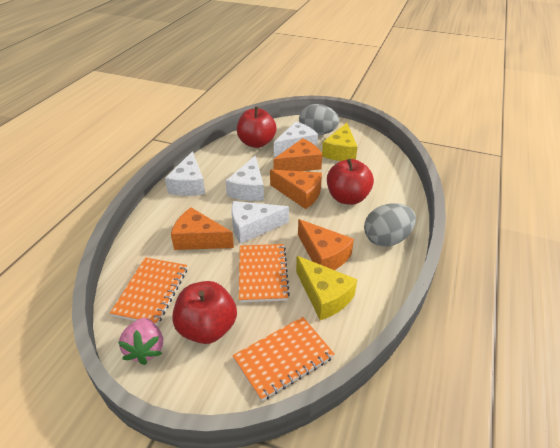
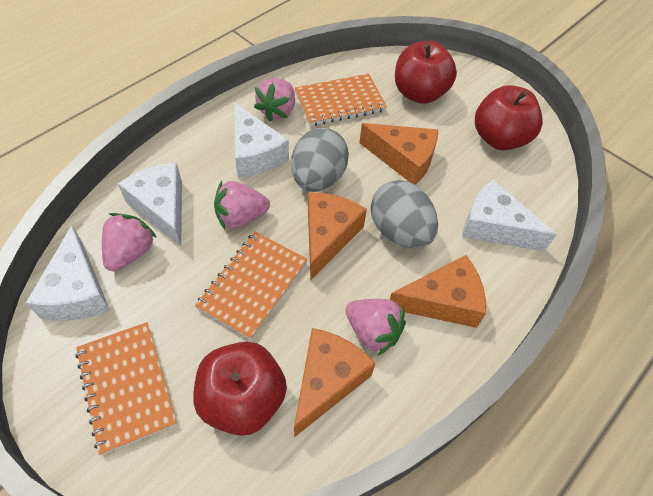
pink strawberry: 1 -> 4
yellow cheese: 2 -> 0

